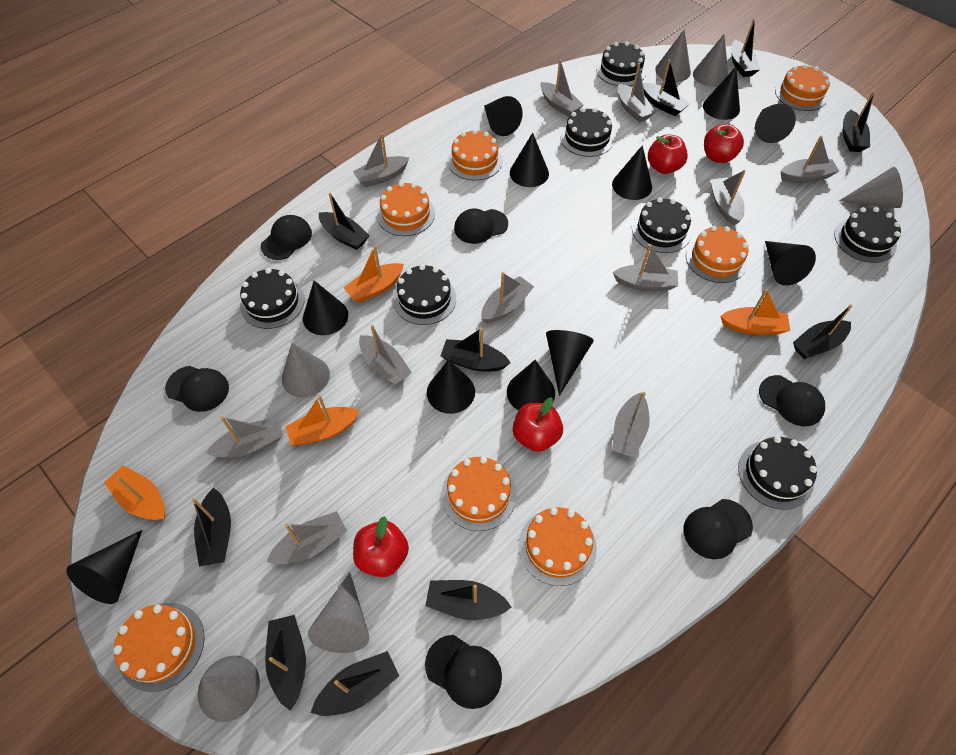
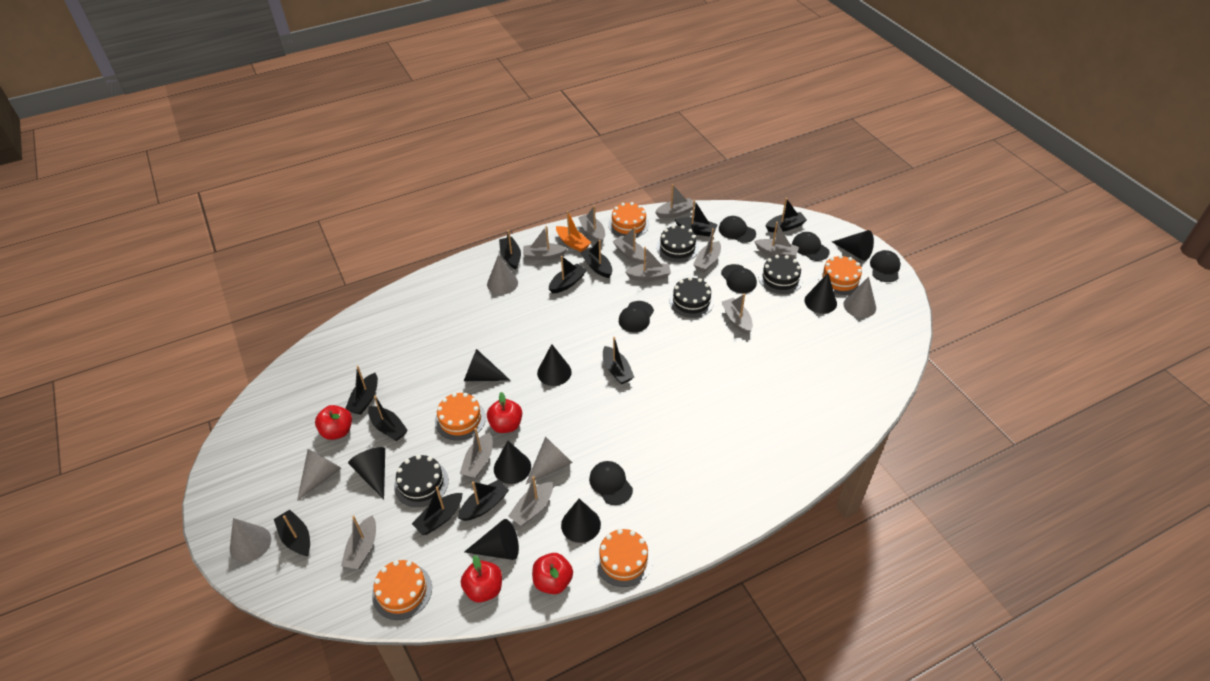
black boat: 10 -> 11
black cake: 7 -> 4
black cone: 11 -> 8
grey cone: 6 -> 5
orange boat: 4 -> 1
orange cake: 7 -> 5

